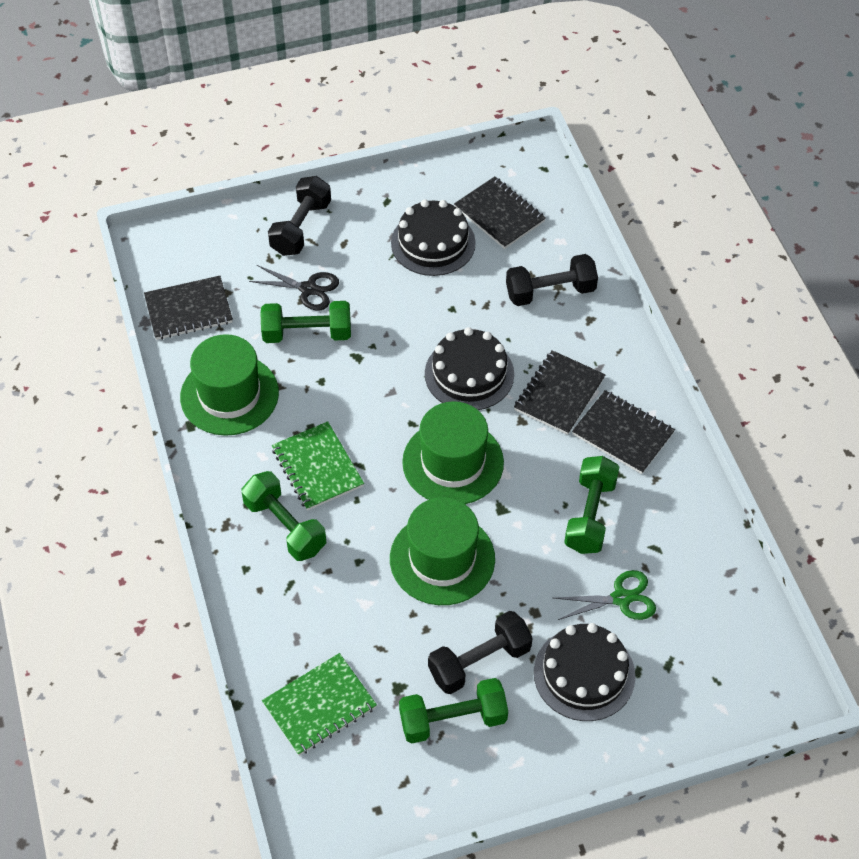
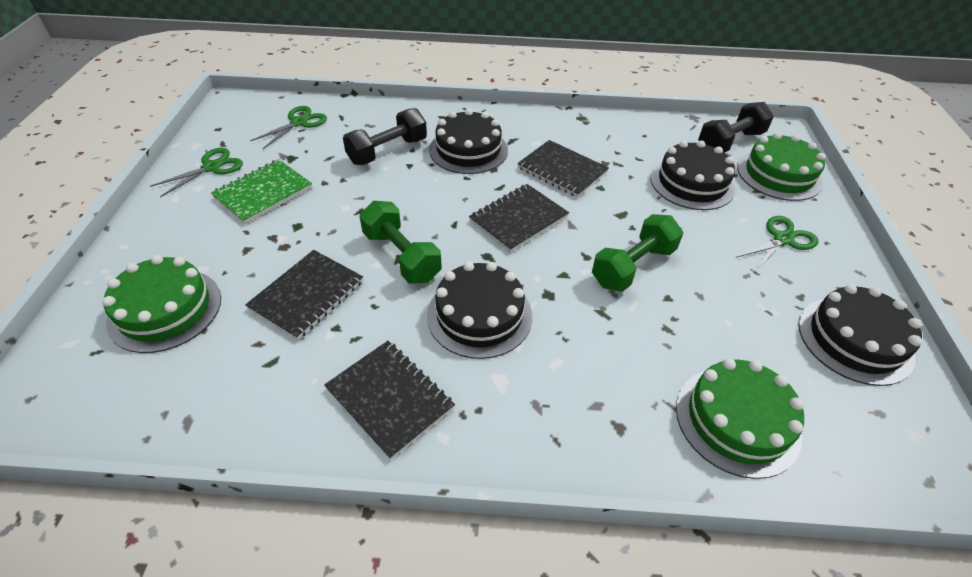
black cake: 3 -> 4
black dumbbell: 3 -> 2
black scissors: 1 -> 0
green cake: 0 -> 3
green dumbbell: 4 -> 2
green hat: 3 -> 0
green notebook: 2 -> 1
green scissors: 1 -> 3

